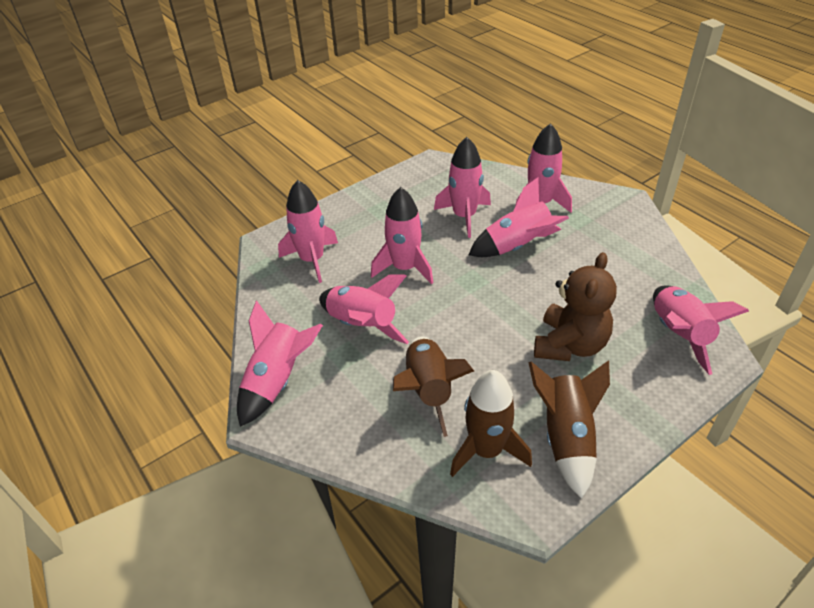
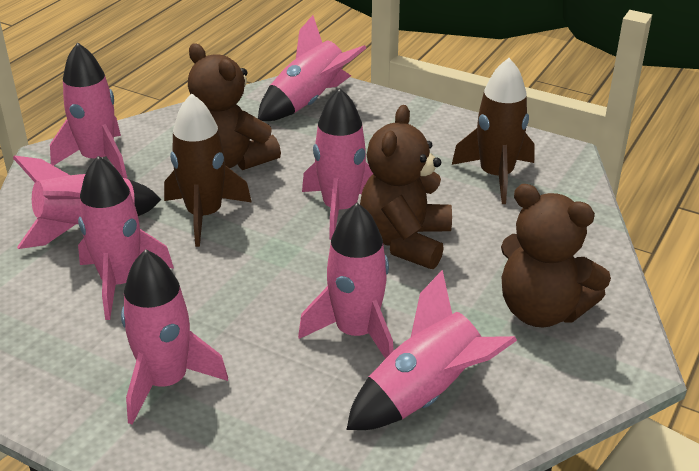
brown rocket: 3 -> 2
brown teddy bear: 1 -> 3

